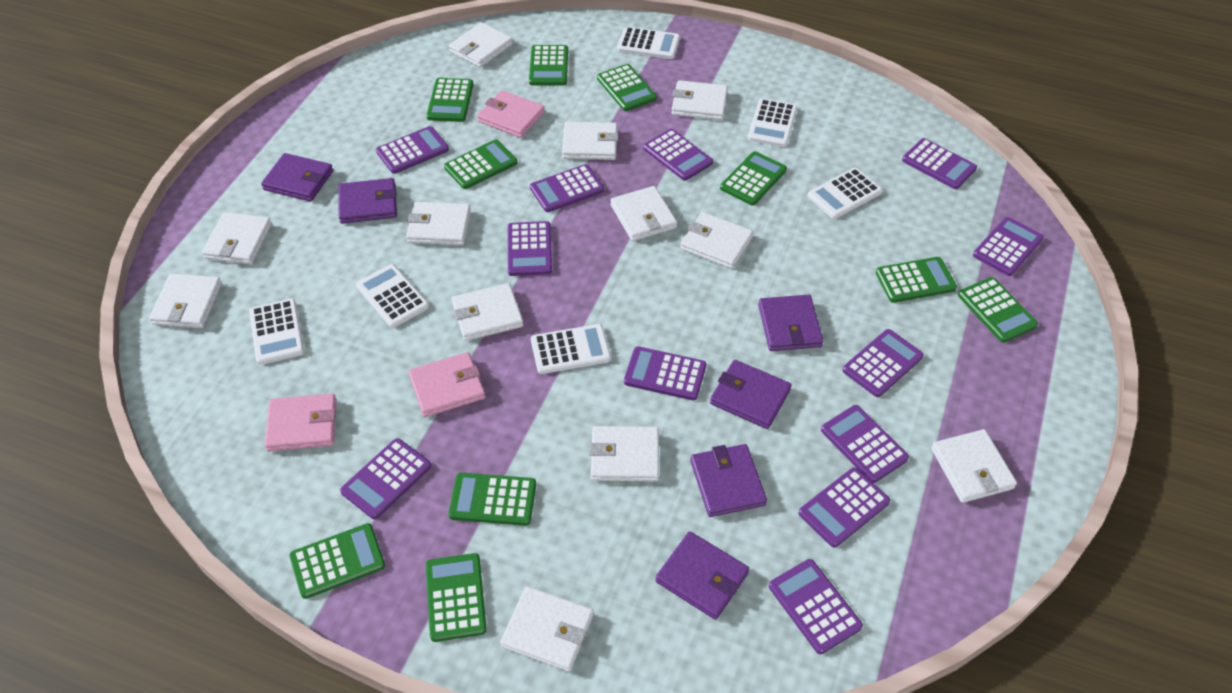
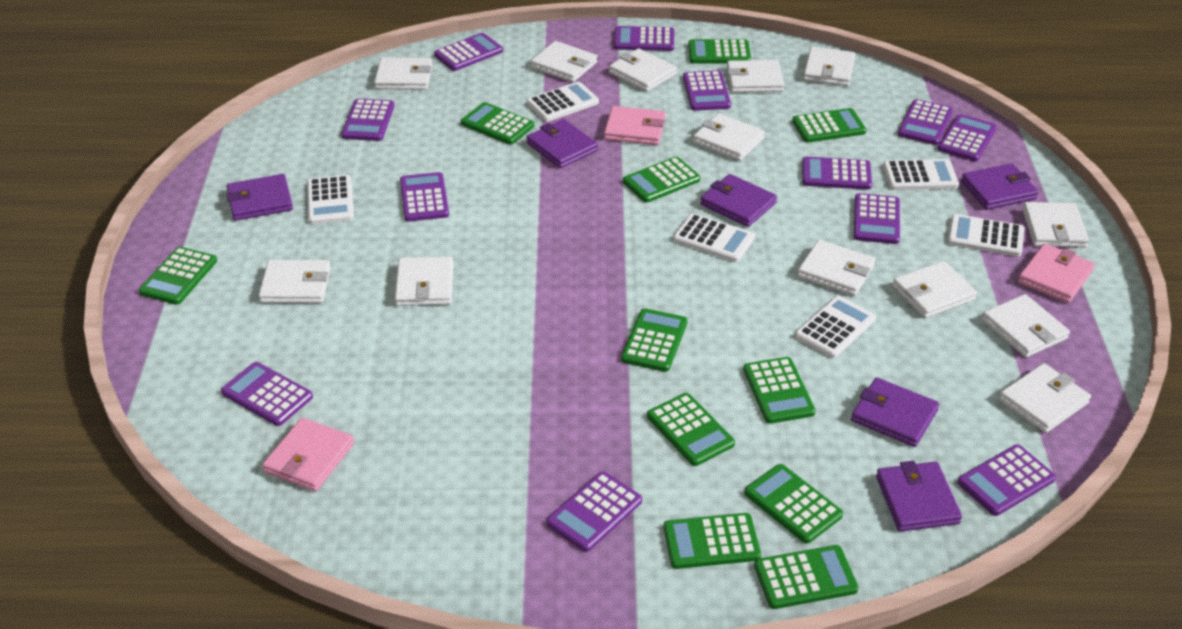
green calculator: 10 -> 11
white wallet: 12 -> 13

